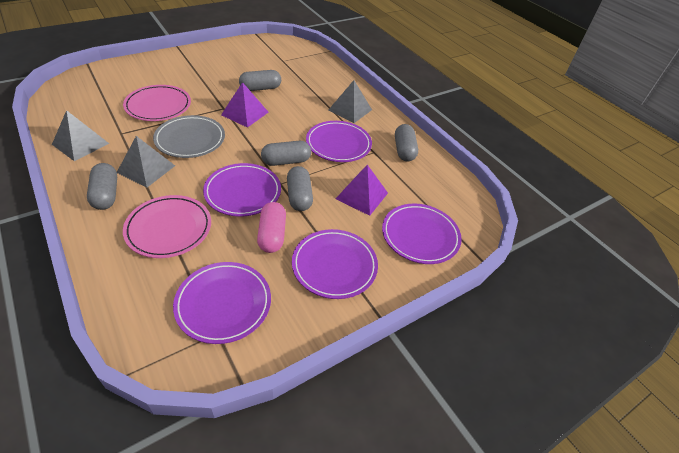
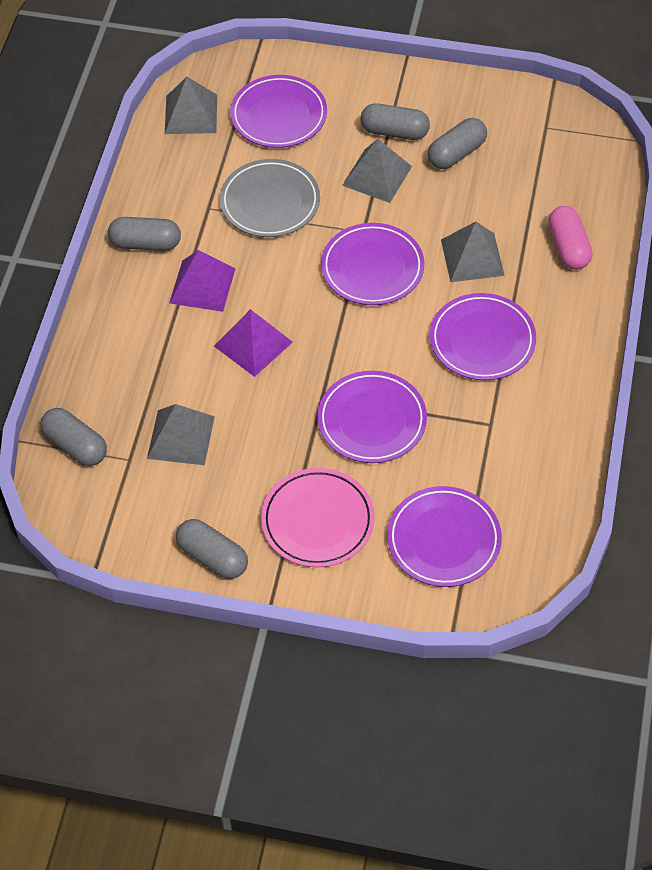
grey pyramid: 3 -> 4
pink plate: 2 -> 1

